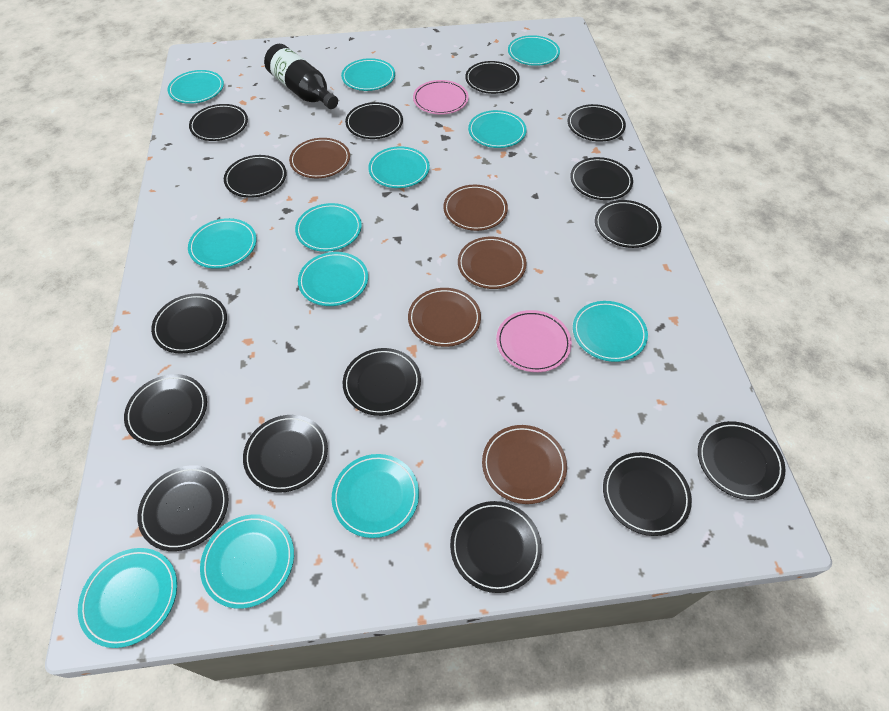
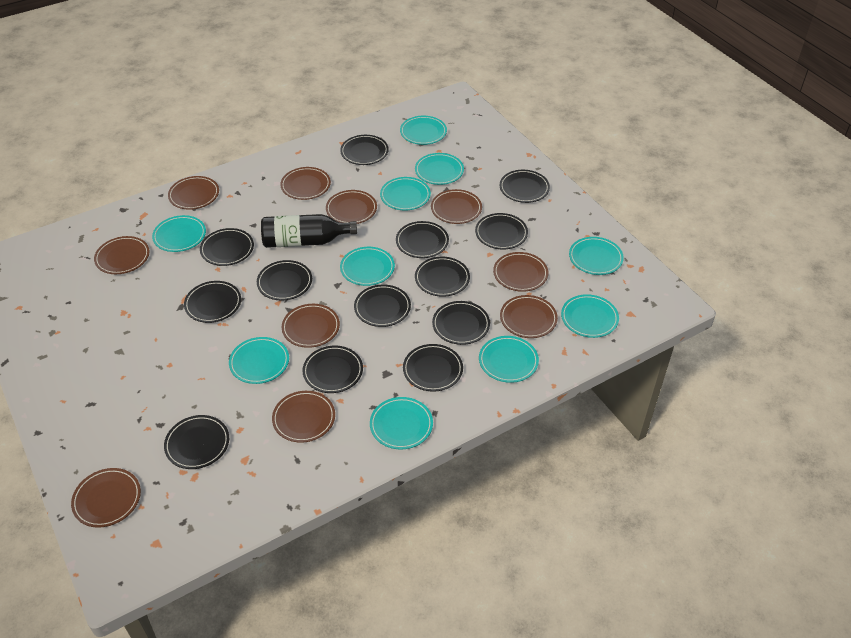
black plate: 15 -> 13
brown plate: 5 -> 10
pink plate: 2 -> 0
turquoise plate: 12 -> 10

